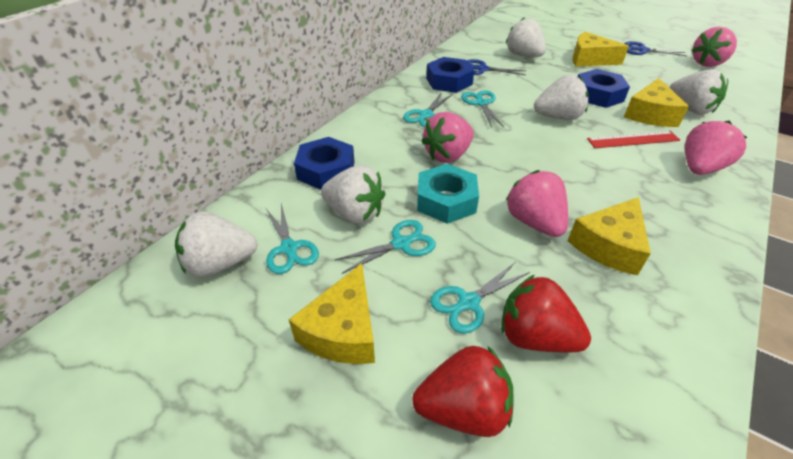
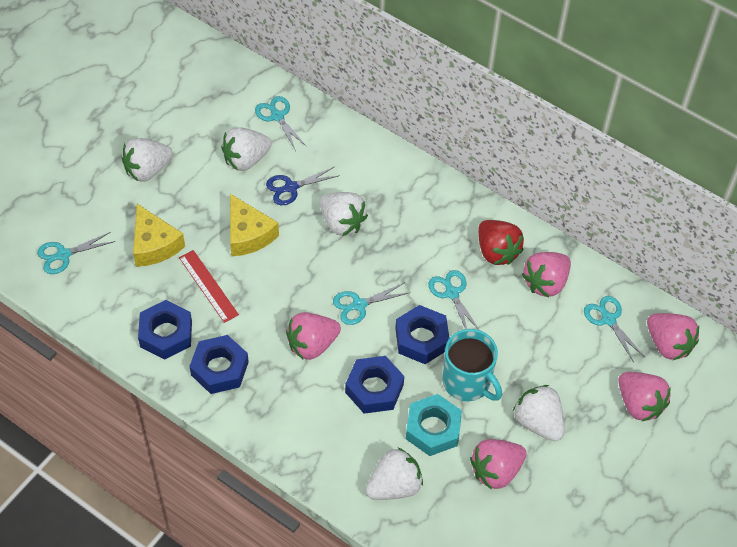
blue nut: 3 -> 4
blue scissors: 2 -> 1
pink strawberry: 4 -> 5
red strawberry: 2 -> 1
turquoise mug: 0 -> 1
yellow cheese: 4 -> 2

